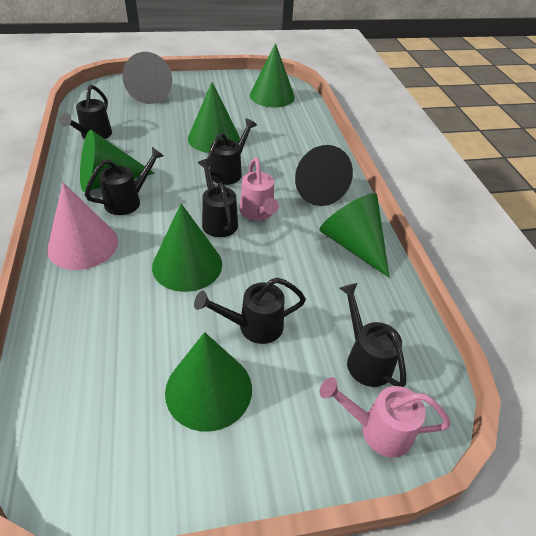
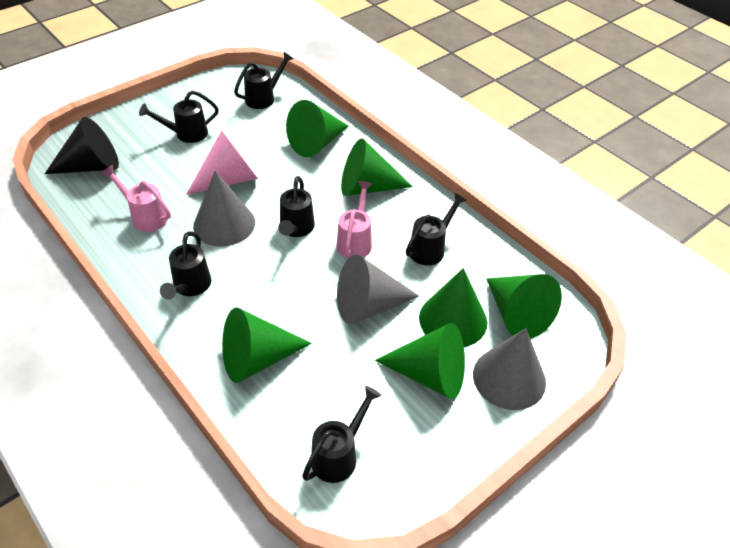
grey cone: 1 -> 3

